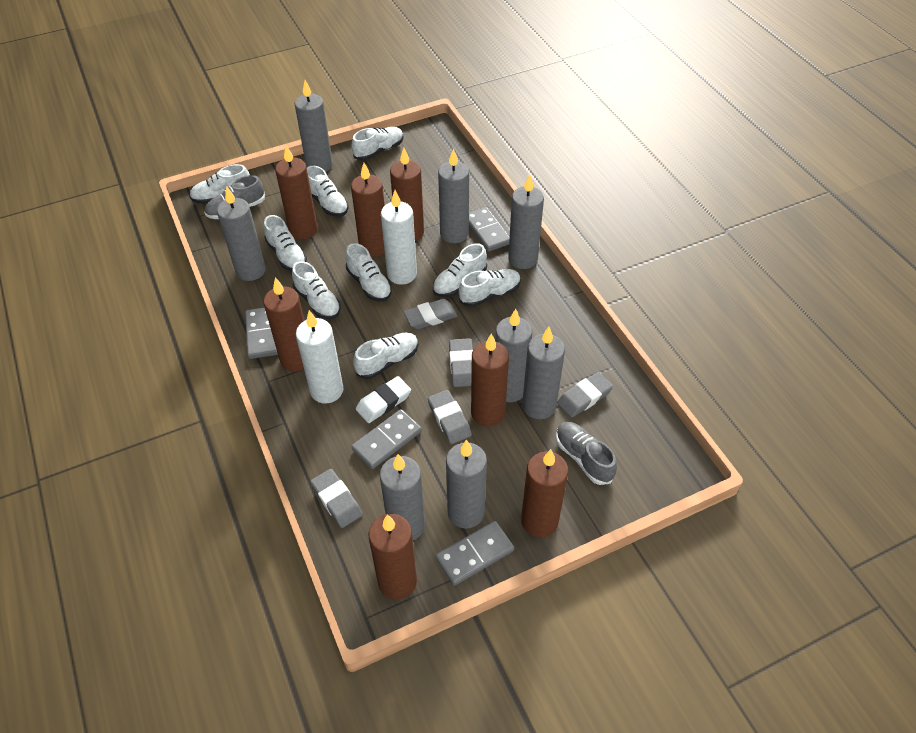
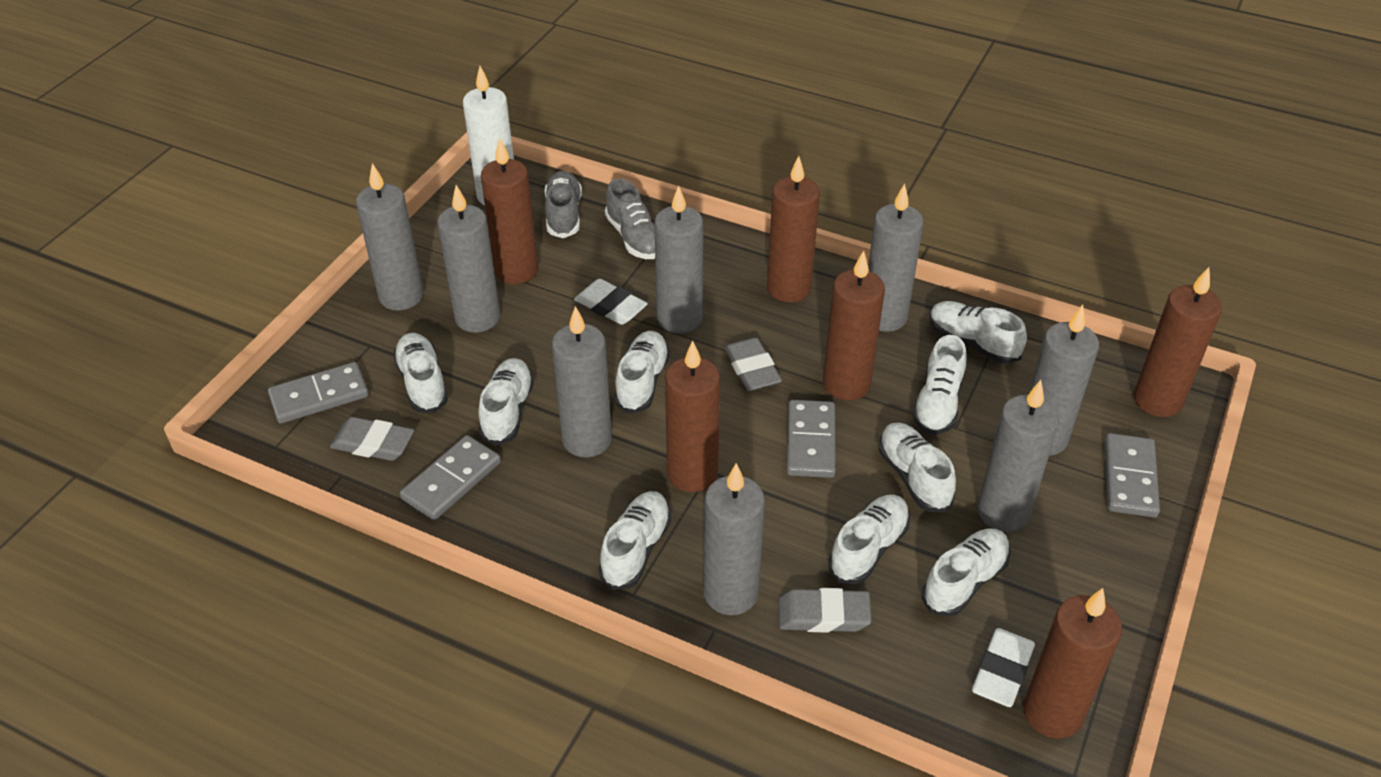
brown candle: 7 -> 6
grey eraser: 5 -> 3
white candle: 2 -> 1
white eraser: 1 -> 2

